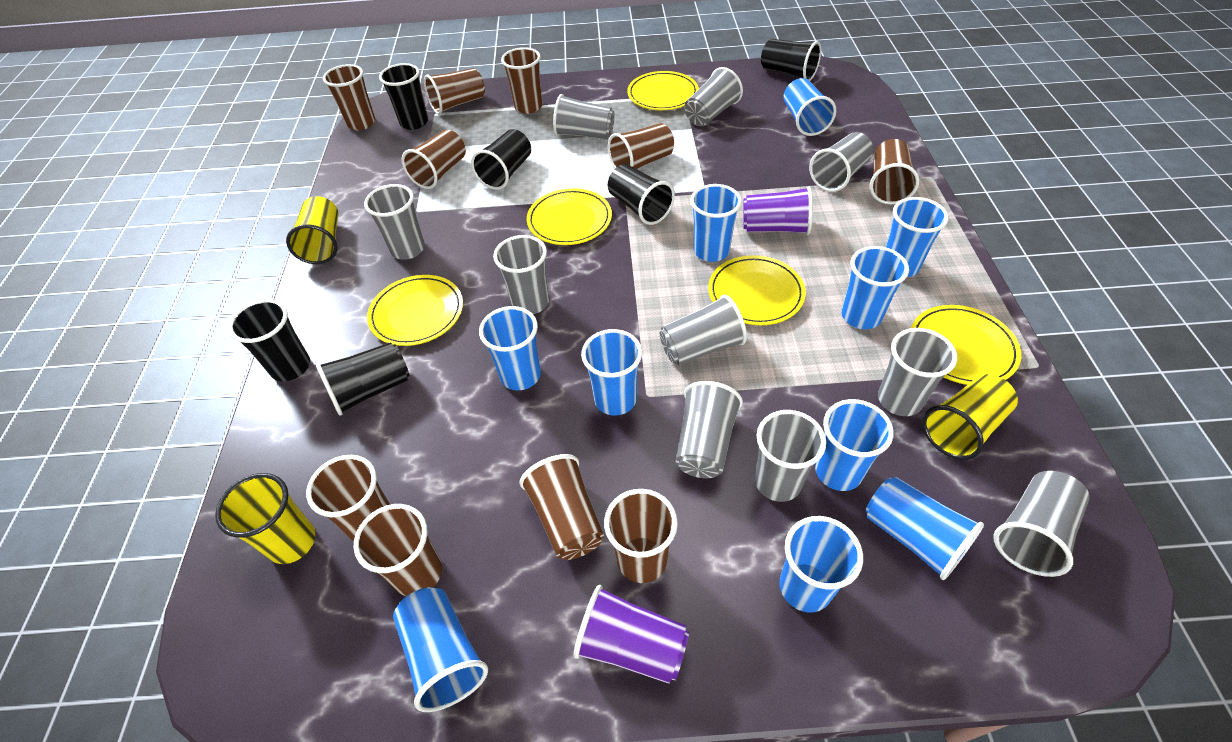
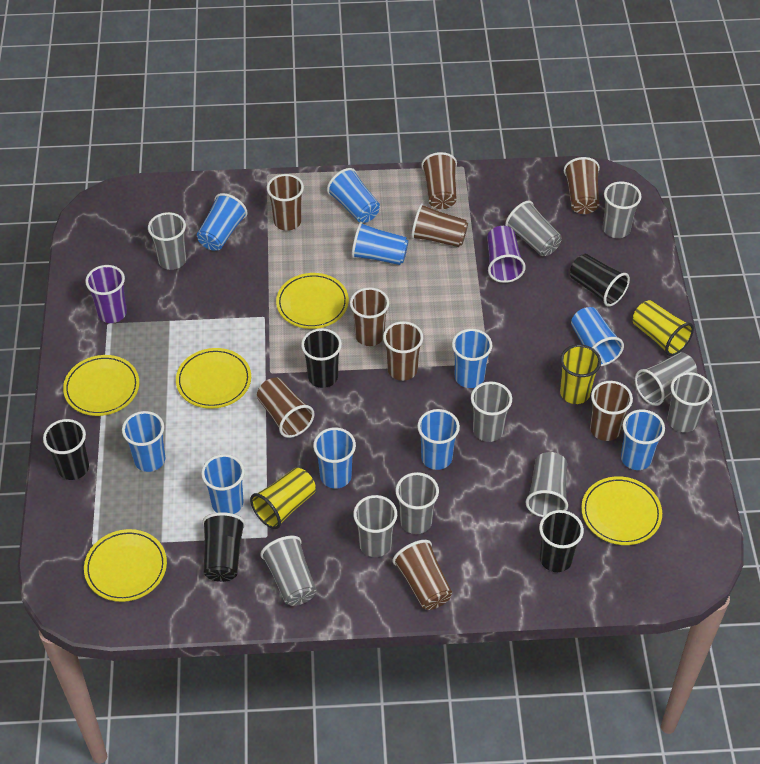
black cup: 6 -> 5
brown cup: 10 -> 9

